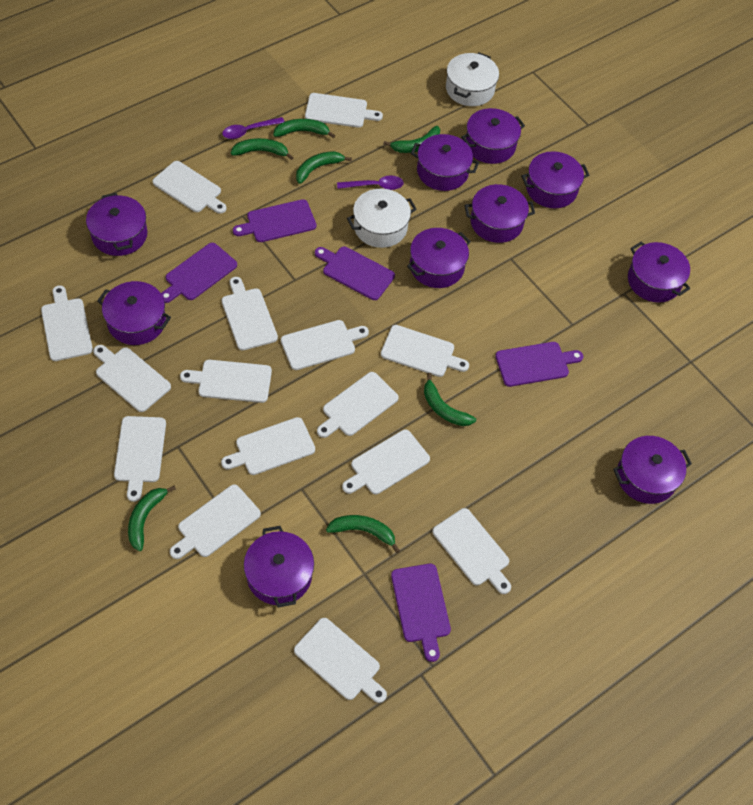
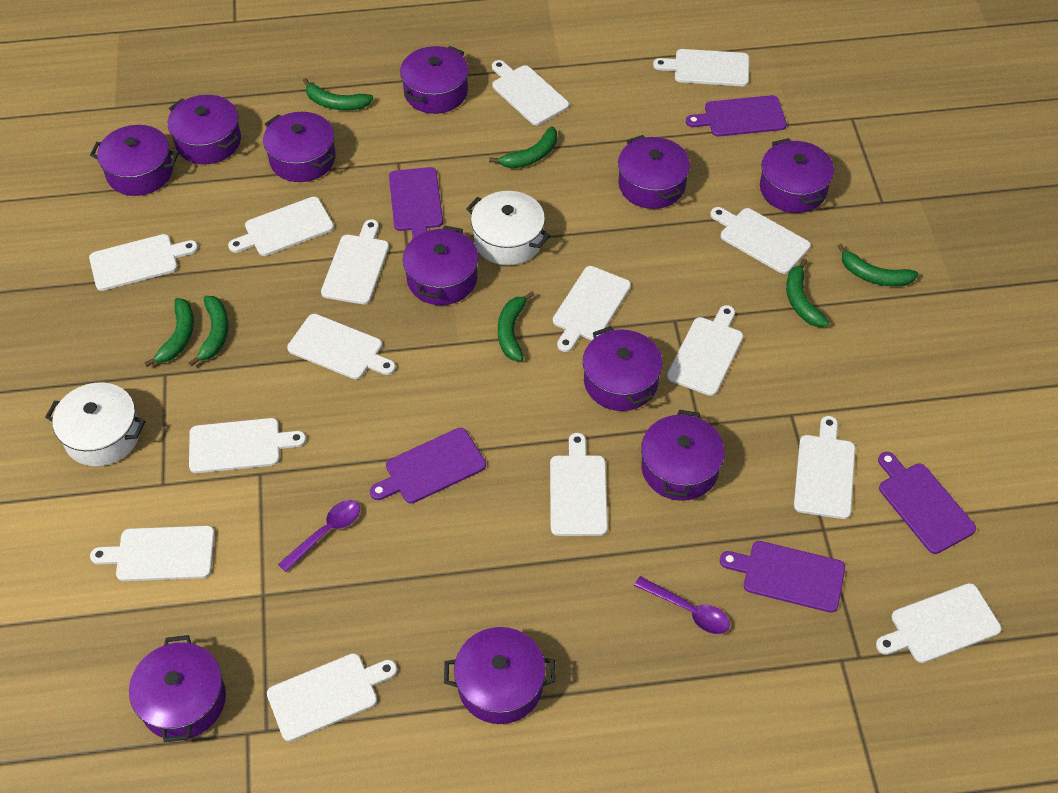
purple pot: 10 -> 11

